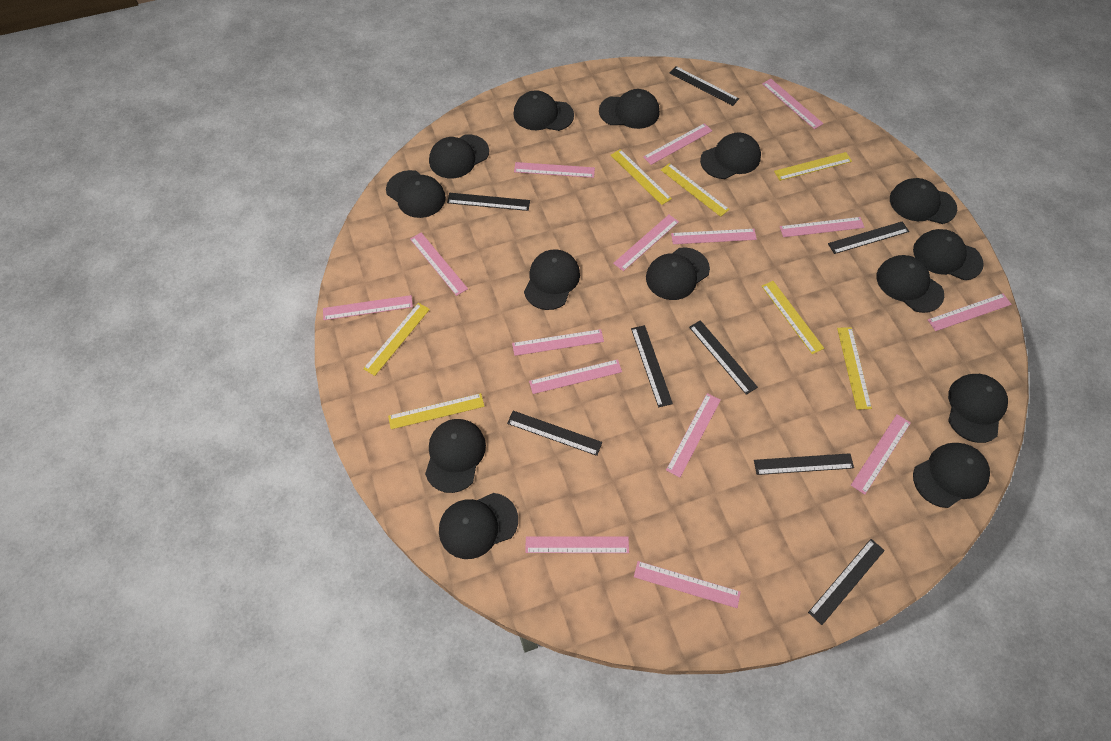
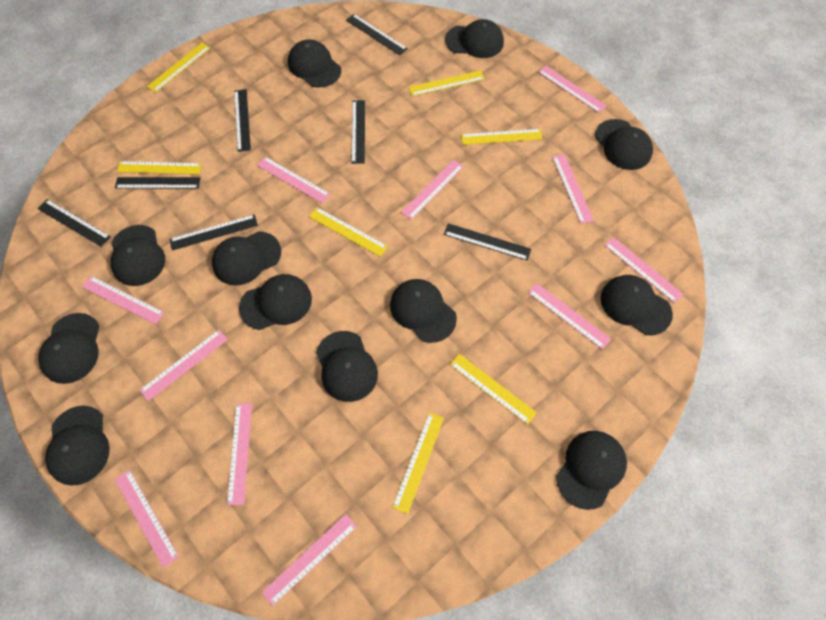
black cap: 14 -> 12
black ruler: 8 -> 7
pink ruler: 15 -> 11

